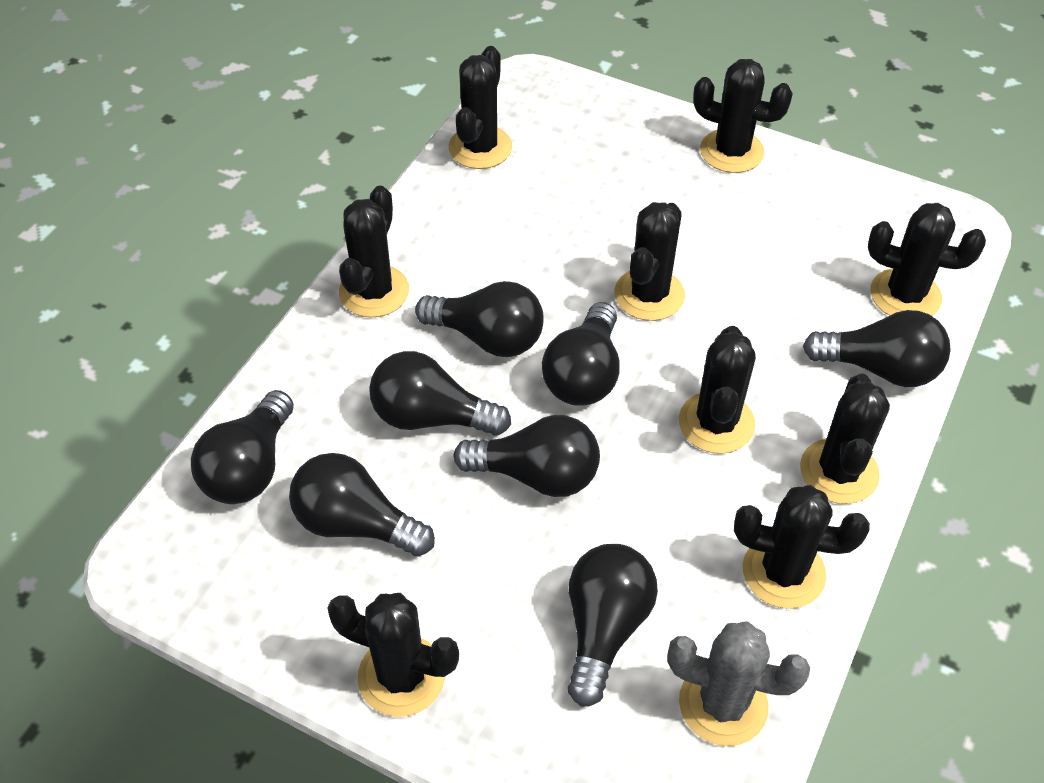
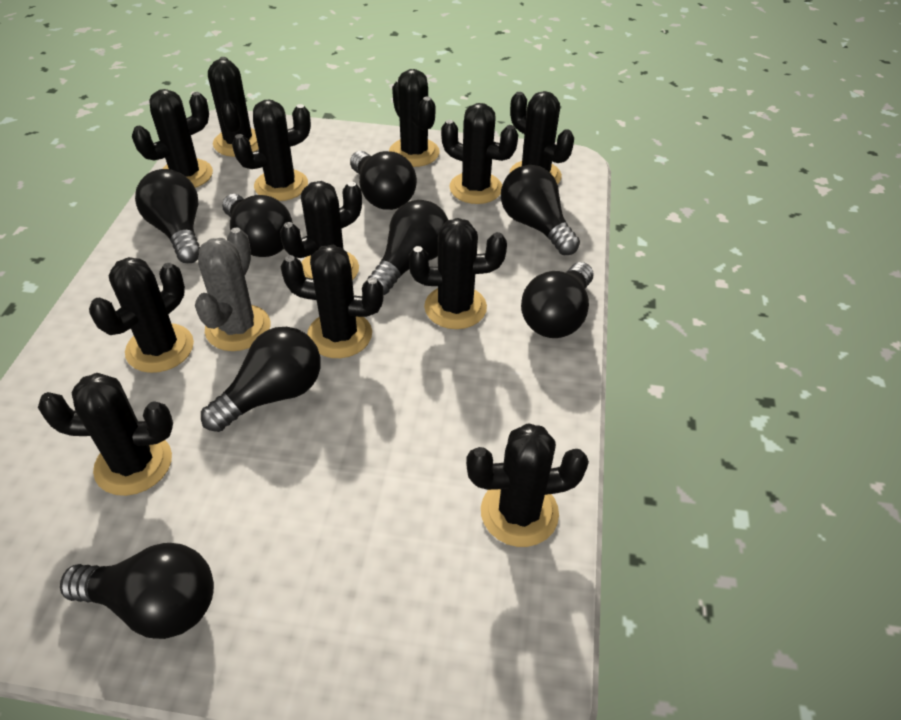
black cactus: 9 -> 12

